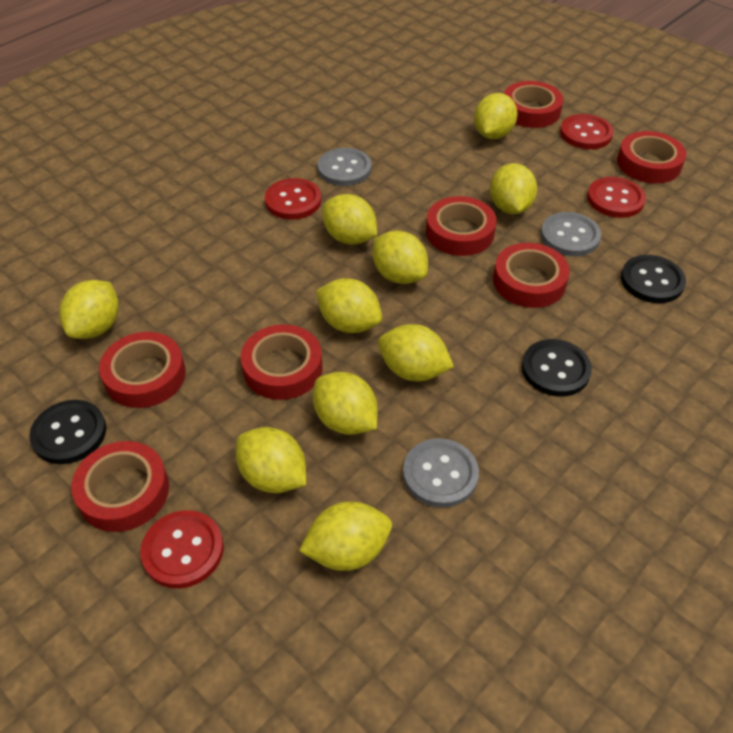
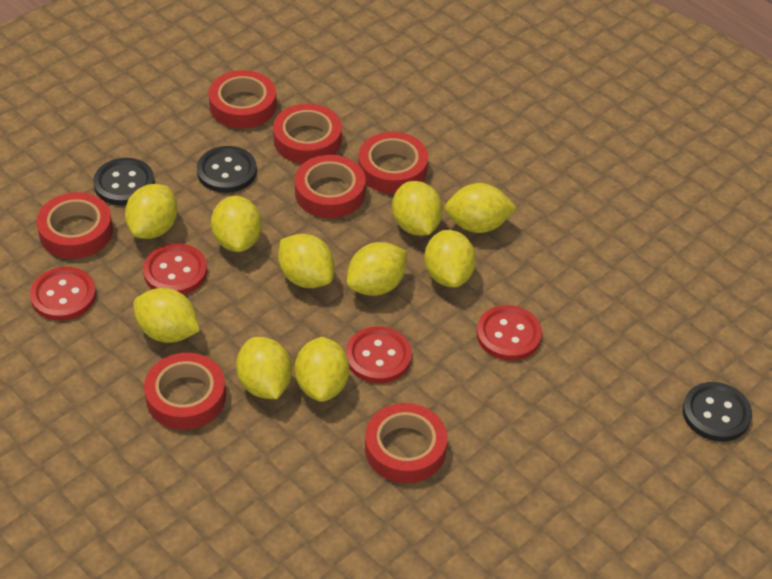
grey button: 3 -> 0

